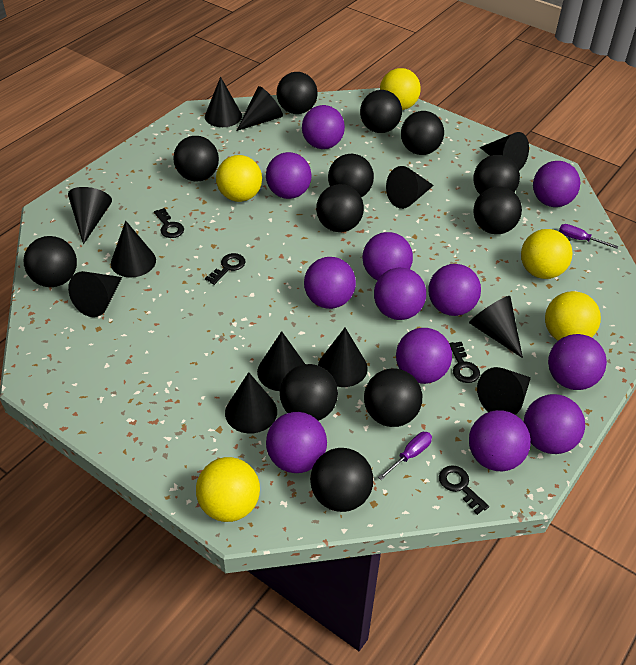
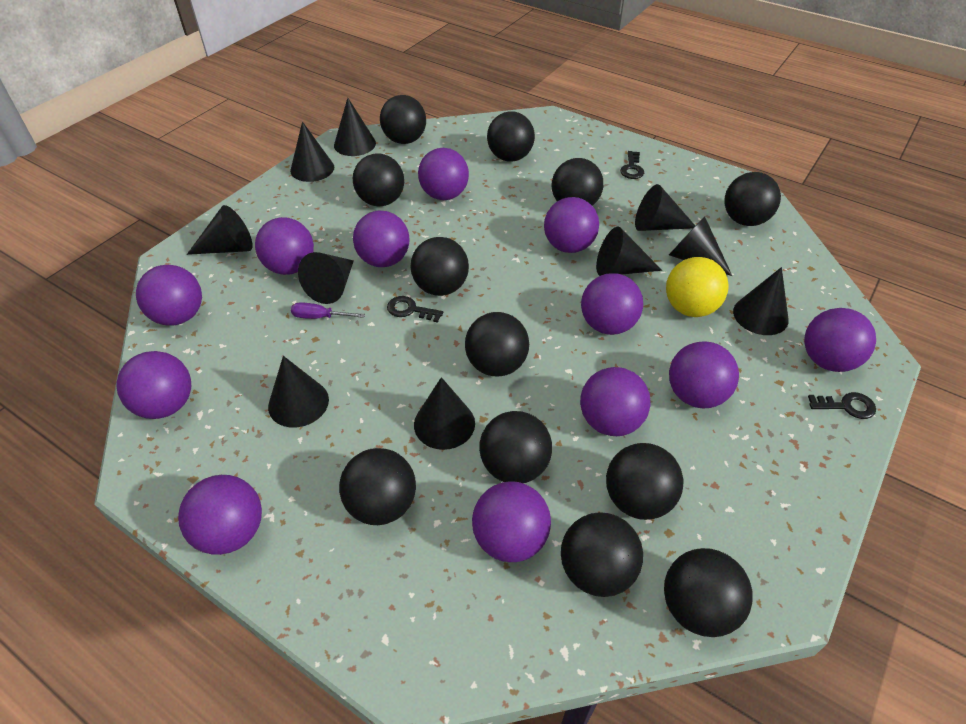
black cone: 12 -> 10
black key: 4 -> 3
purple screwdriver: 2 -> 1
yellow ball: 5 -> 1

